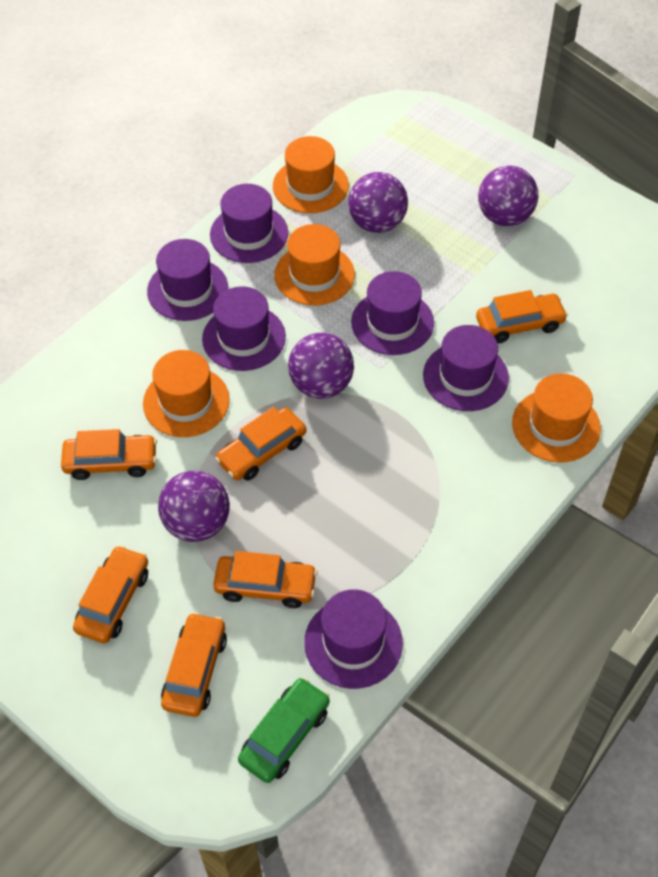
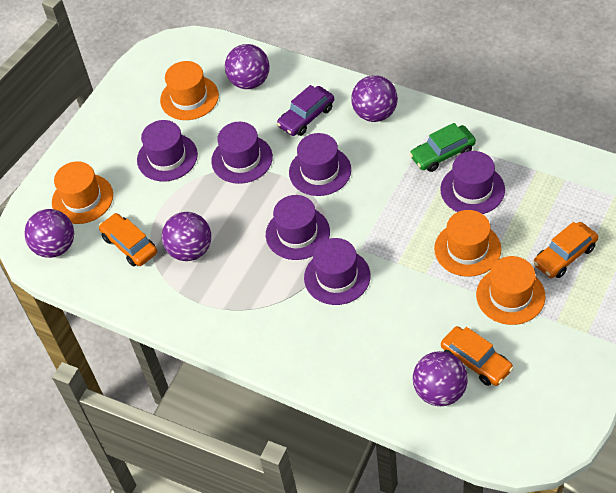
orange car: 6 -> 3
purple ball: 4 -> 5
purple car: 0 -> 1

